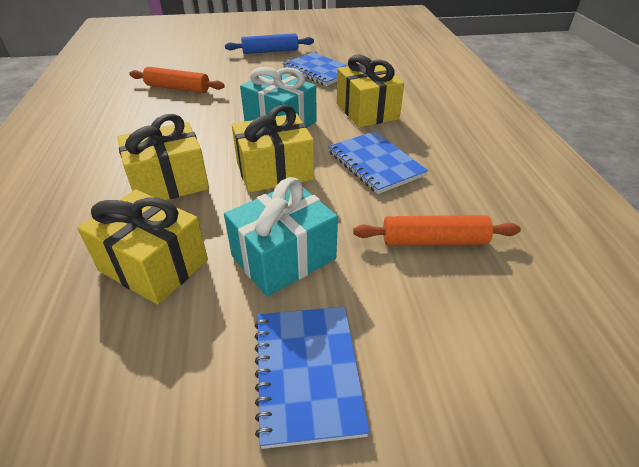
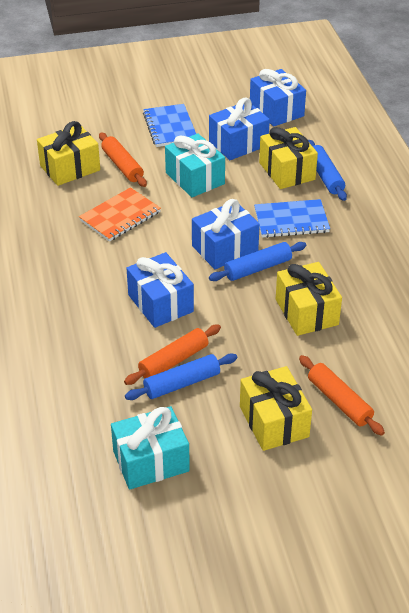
blue gift: 0 -> 4
blue notebook: 3 -> 2
blue rolling pin: 1 -> 3
orange notebook: 0 -> 1
orange rolling pin: 2 -> 3

